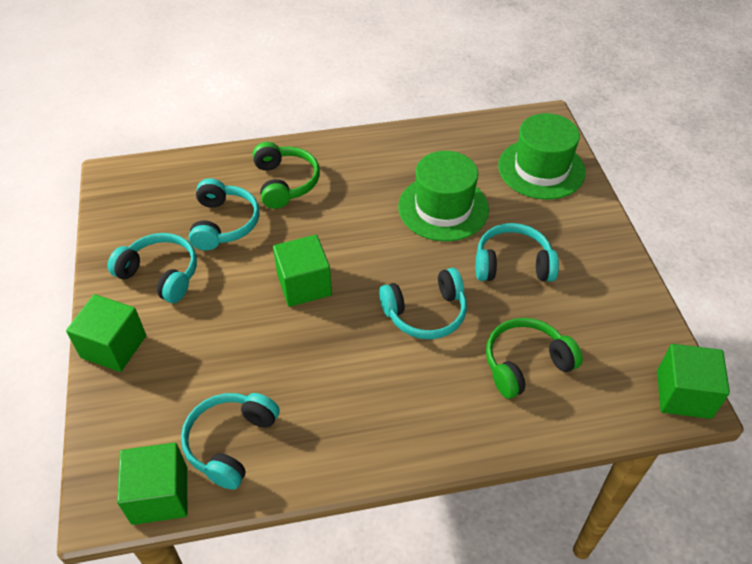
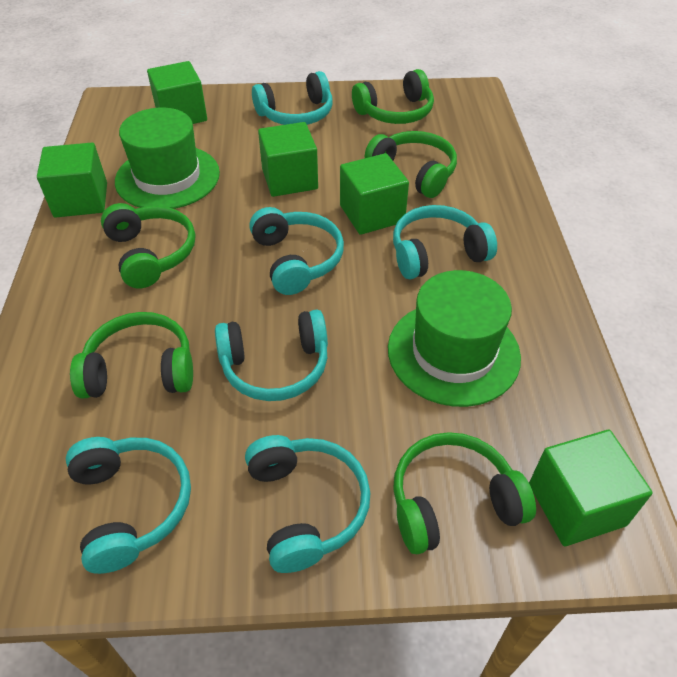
green cube: 4 -> 5
green headphones: 2 -> 5
turquoise headphones: 5 -> 6

